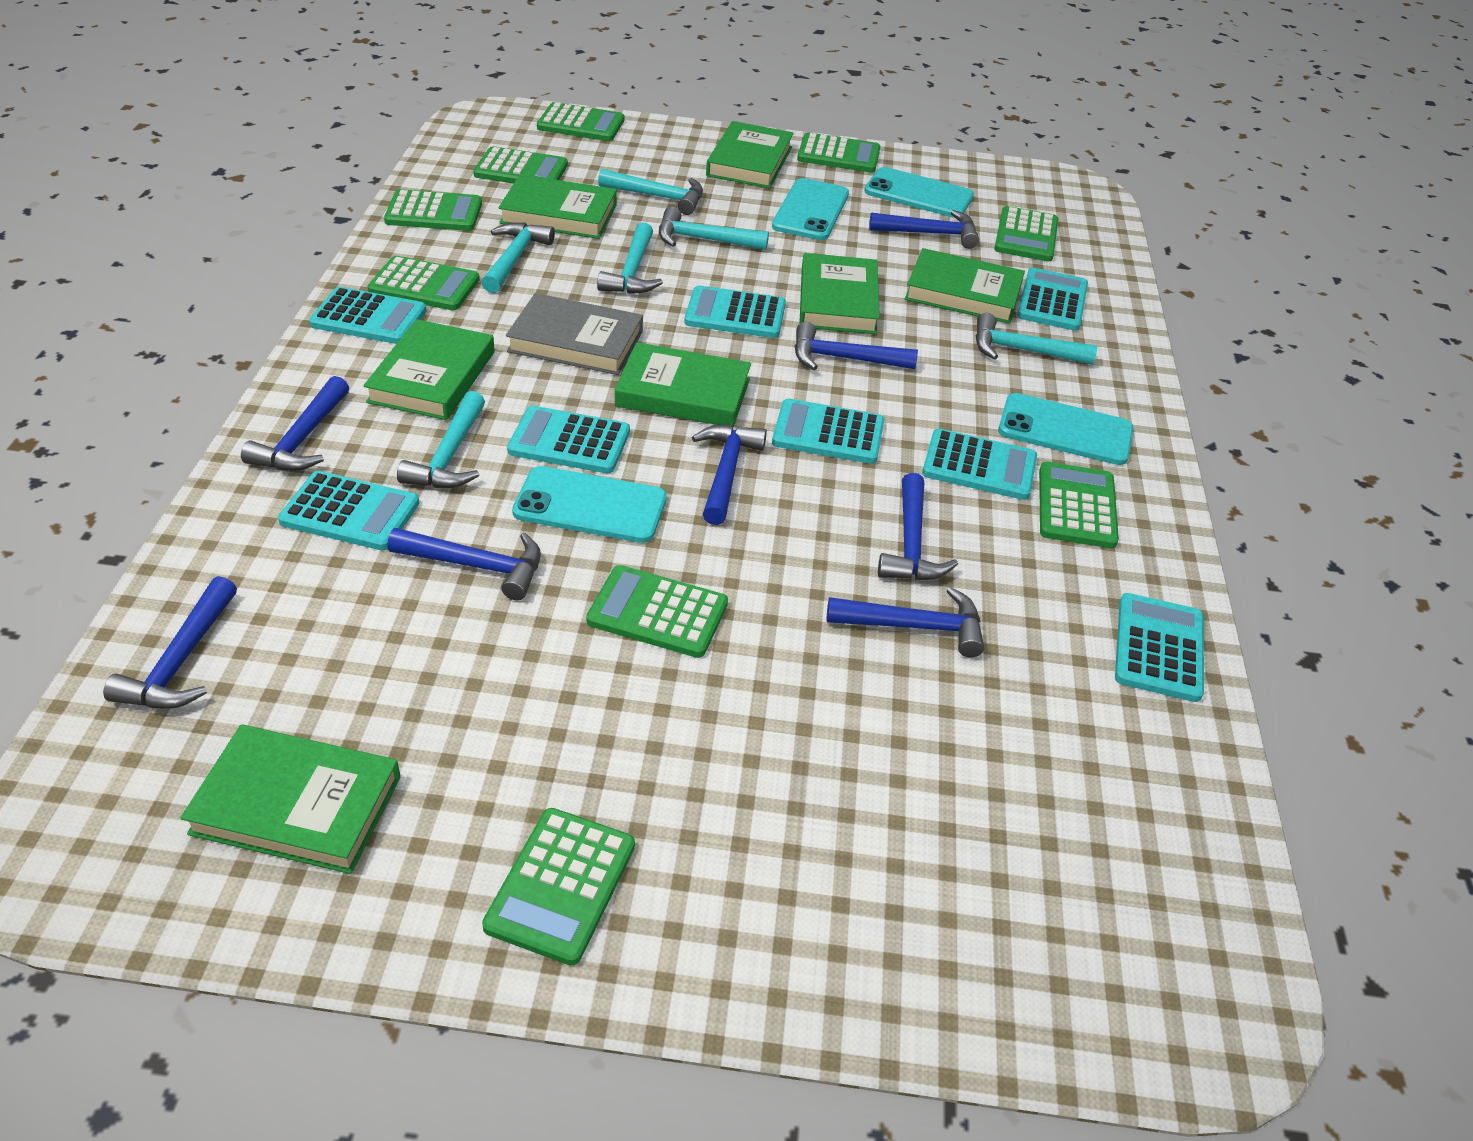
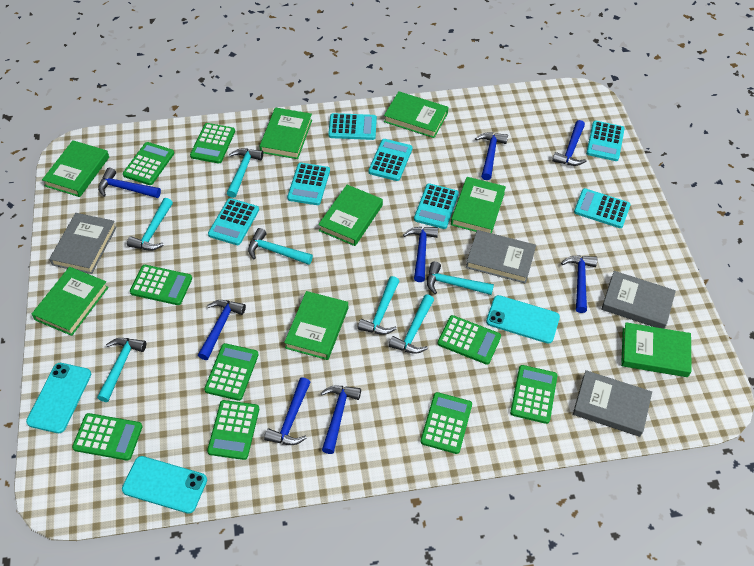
green book: 7 -> 8
grey book: 1 -> 4
turquoise calculator: 8 -> 7
turquoise hammer: 6 -> 7
turquoise phone: 4 -> 3

